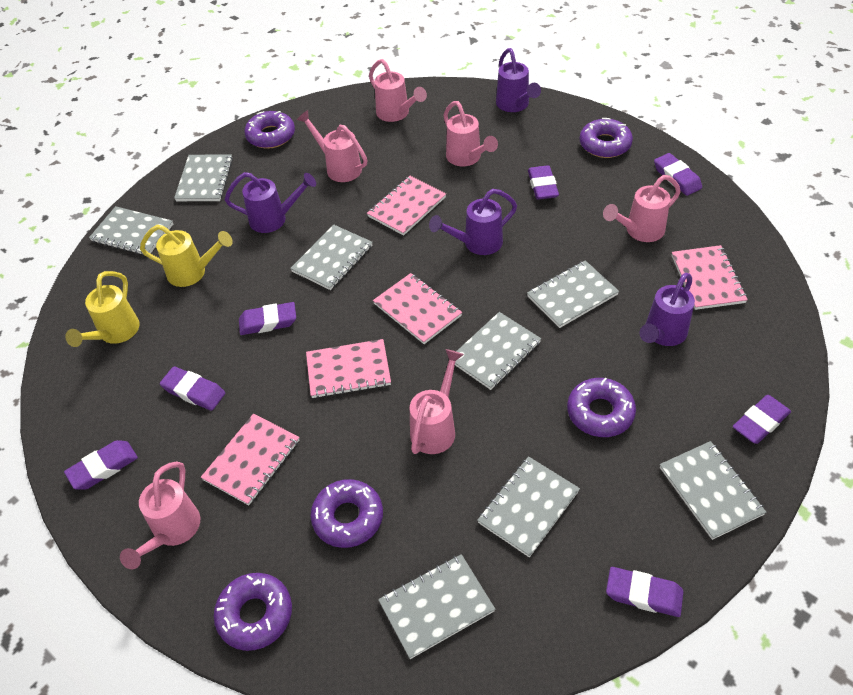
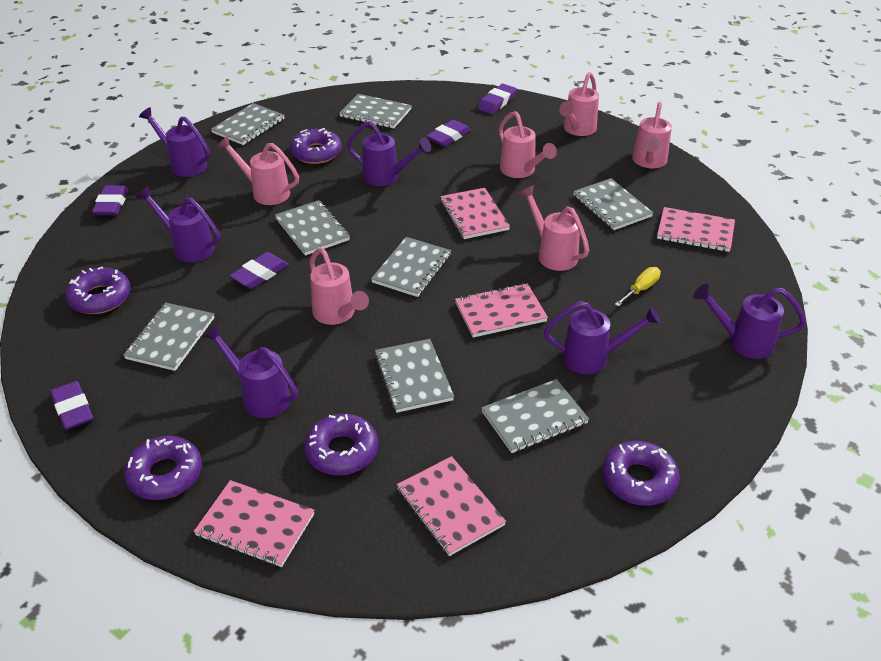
purple eraser: 7 -> 5
purple watering can: 4 -> 6
yellow screwdriver: 0 -> 1
yellow watering can: 2 -> 0

